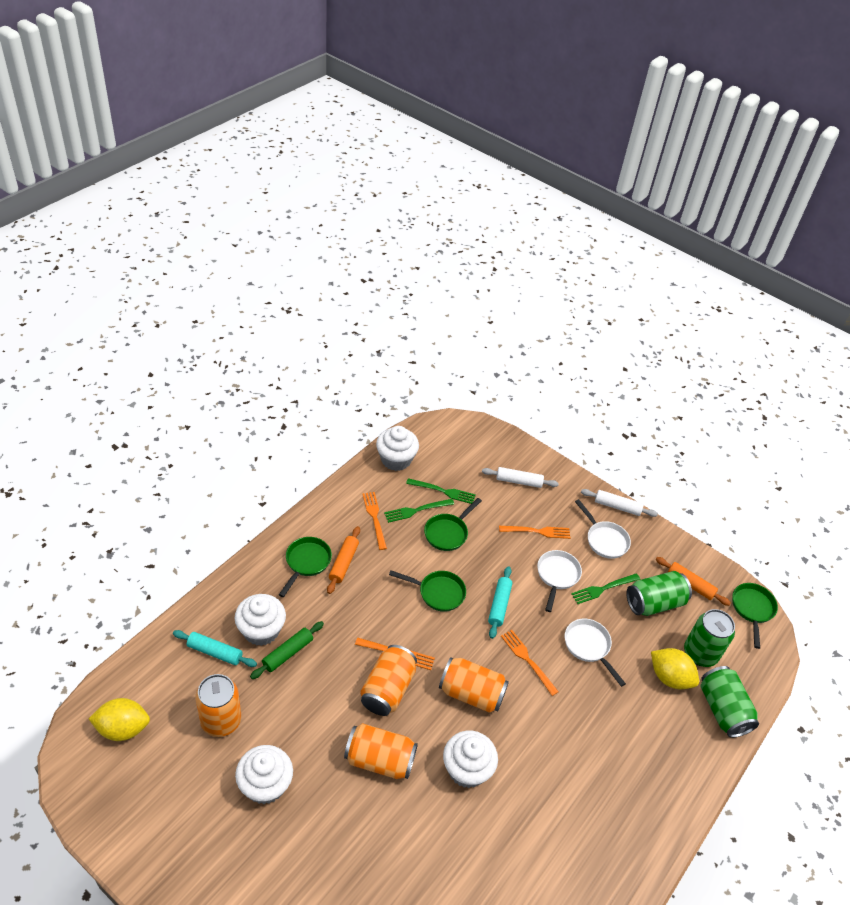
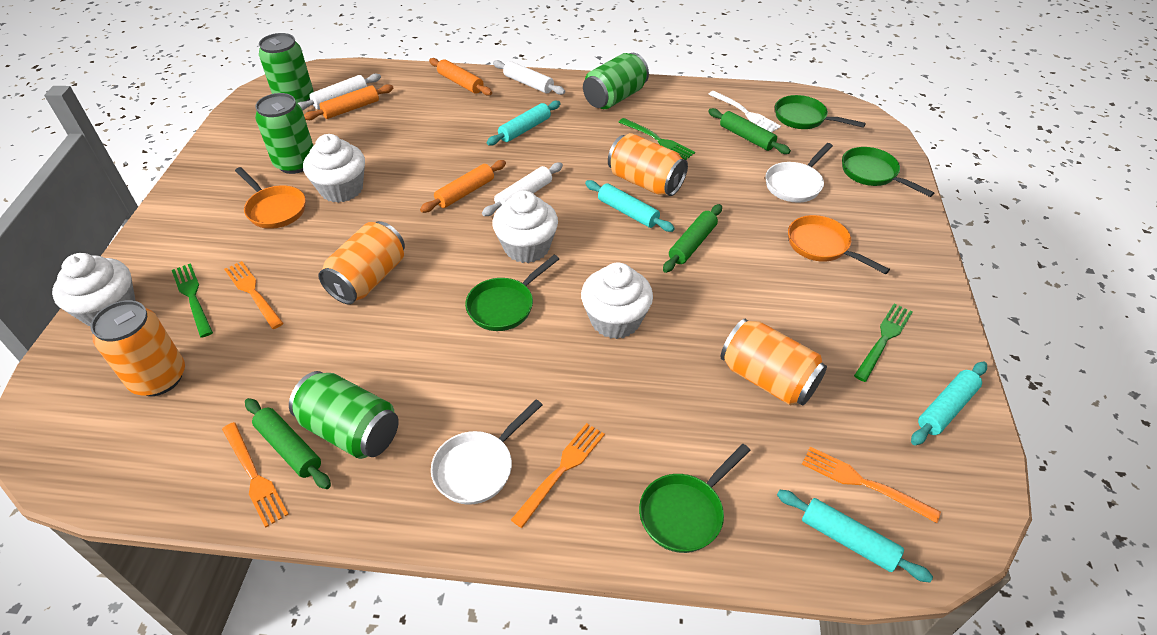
green can: 3 -> 4
green rolling pin: 1 -> 3
orange pan: 0 -> 2
orange rolling pin: 2 -> 3
turquoise rolling pin: 2 -> 4
white fork: 0 -> 1
white pan: 3 -> 2
white rolling pin: 2 -> 3
yellow lemon: 2 -> 0

